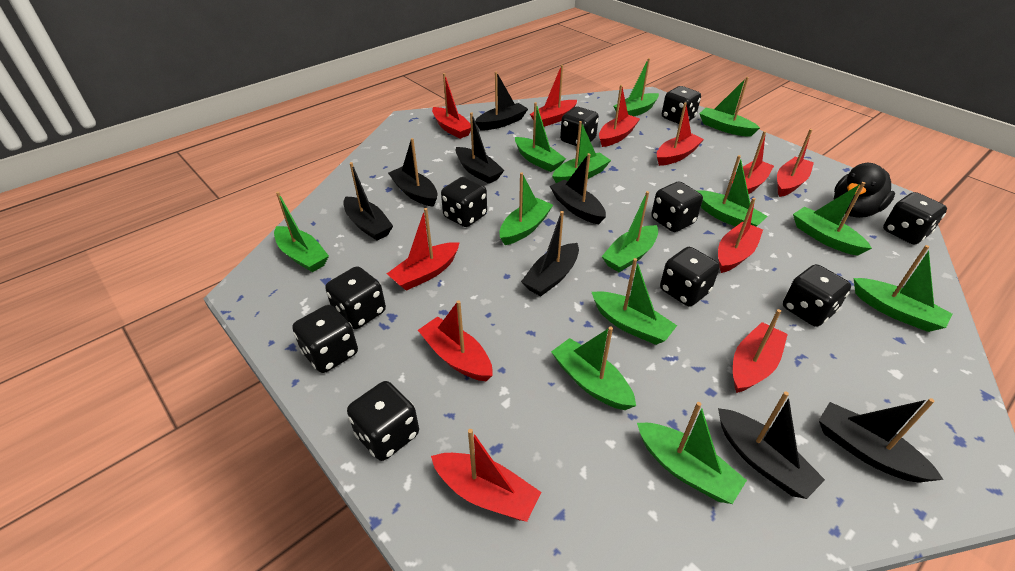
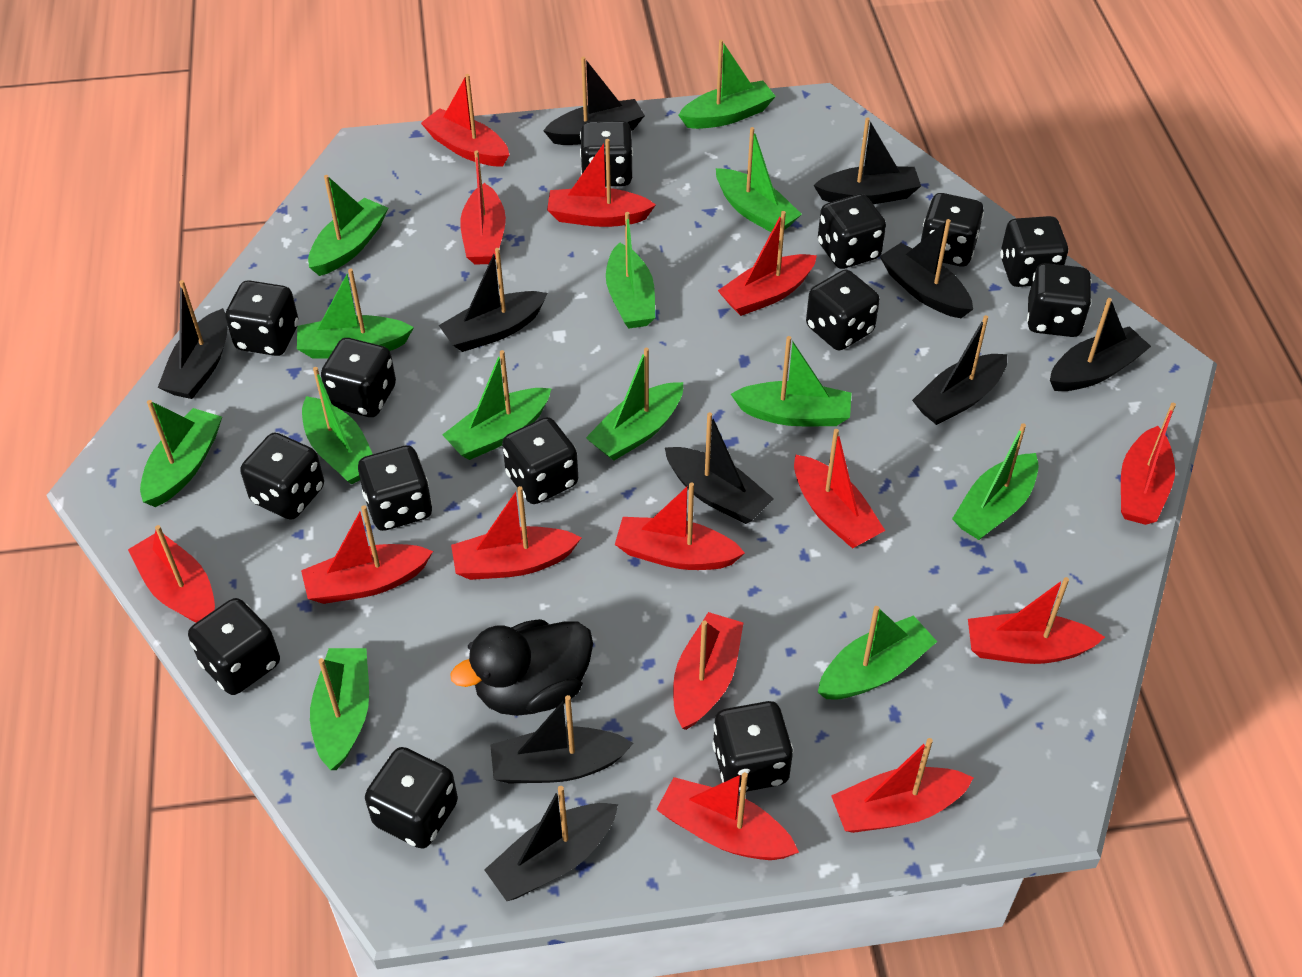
black boat: 8 -> 10
black dice: 10 -> 14
red boat: 11 -> 14

